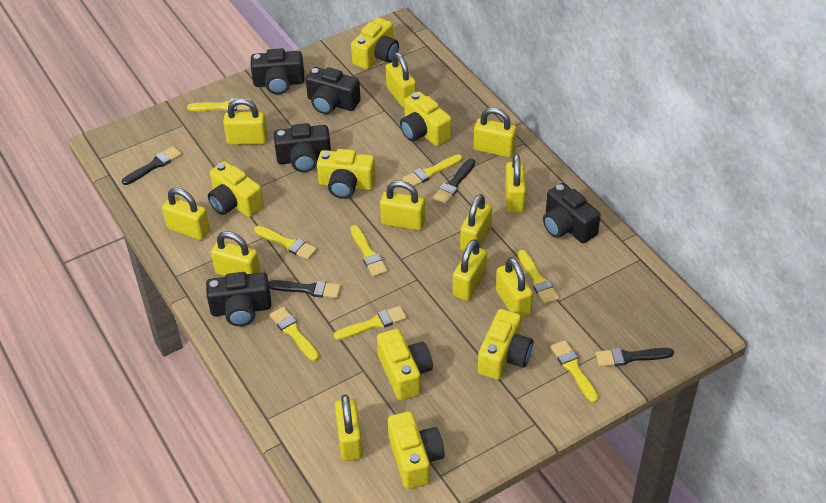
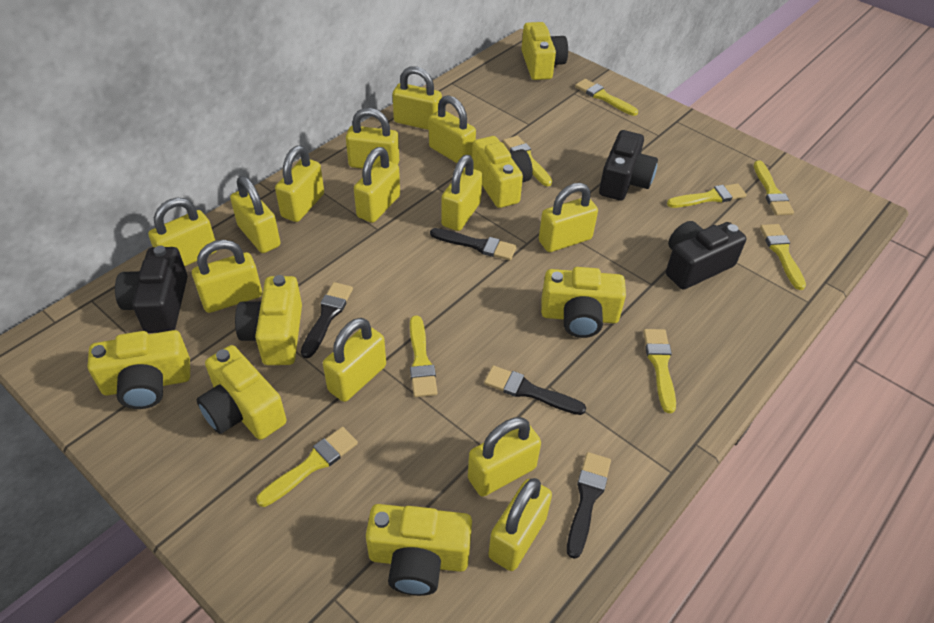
black camera: 5 -> 3
yellow padlock: 11 -> 13

